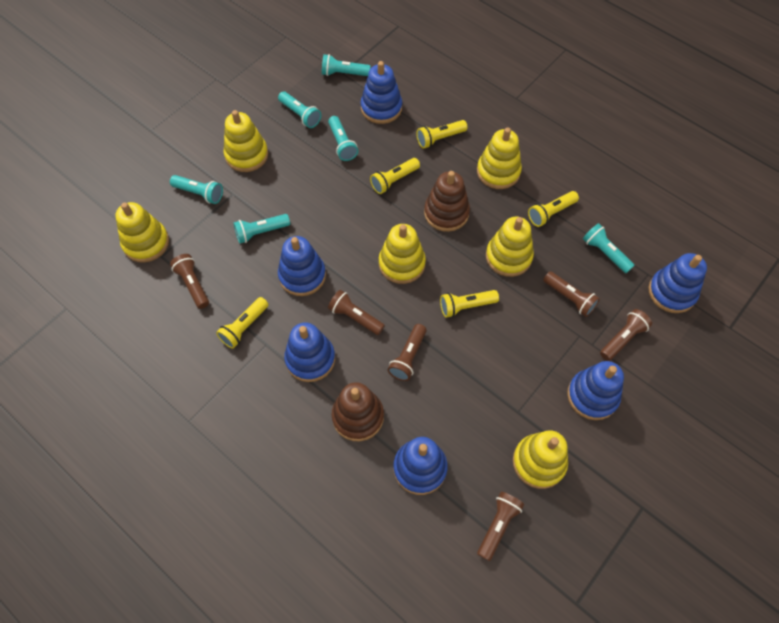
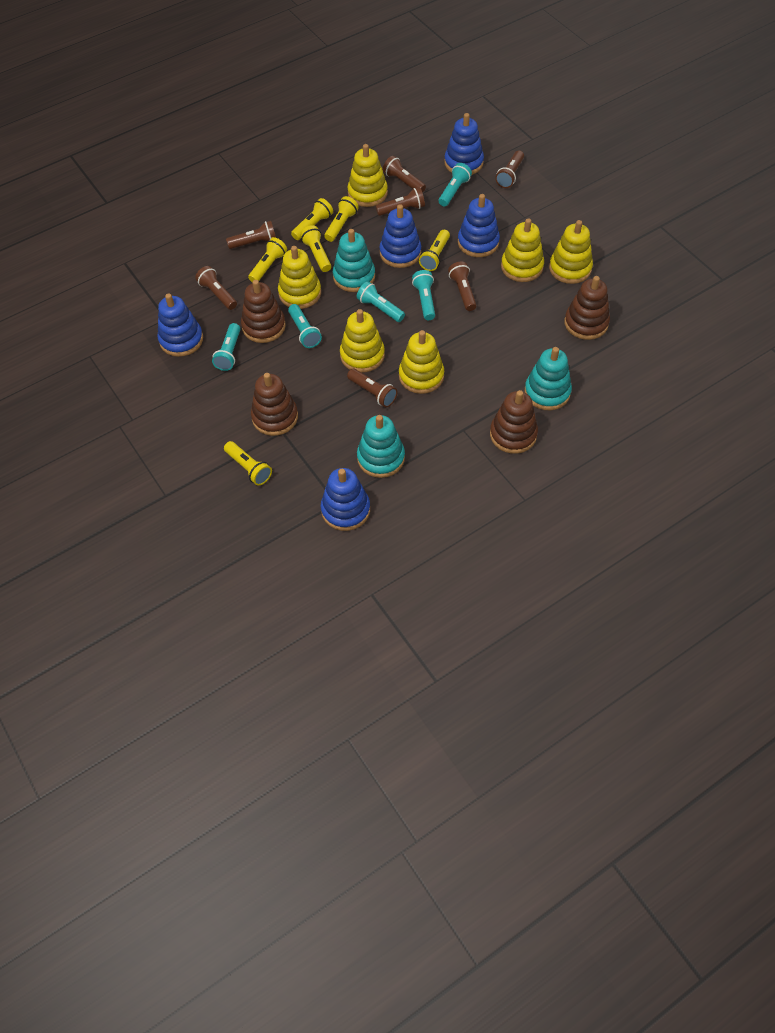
blue stacking toy: 6 -> 5
brown flashlight: 6 -> 7
brown stacking toy: 2 -> 4
turquoise flashlight: 6 -> 5
turquoise stacking toy: 0 -> 3
yellow flashlight: 5 -> 6

